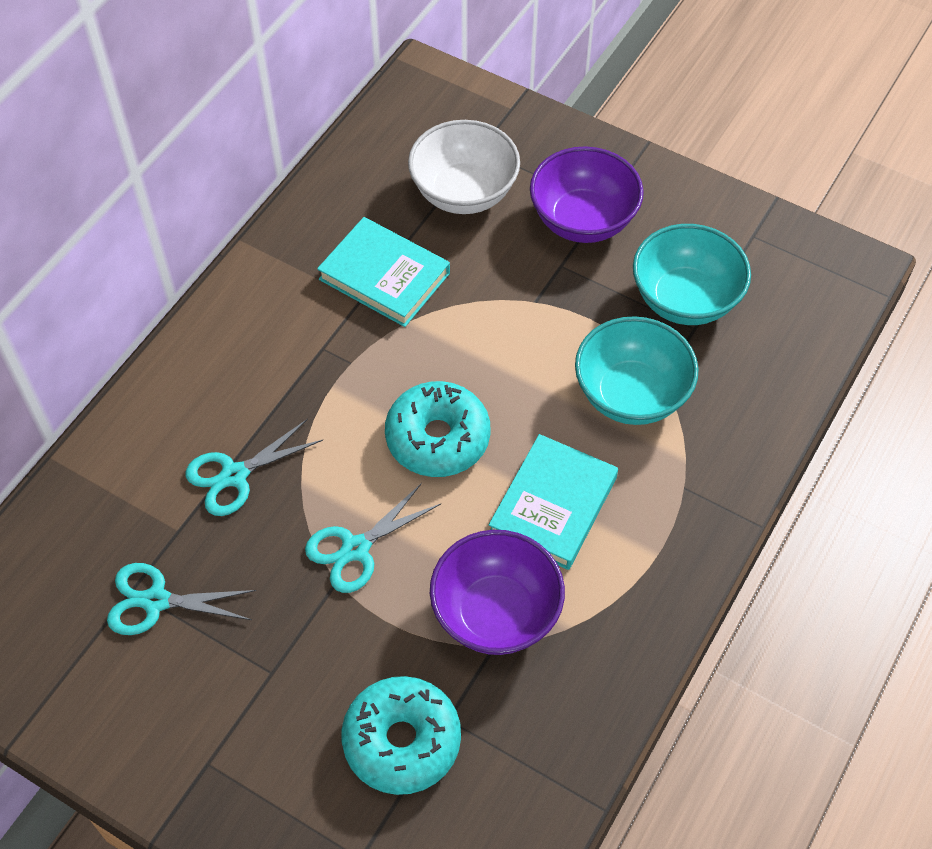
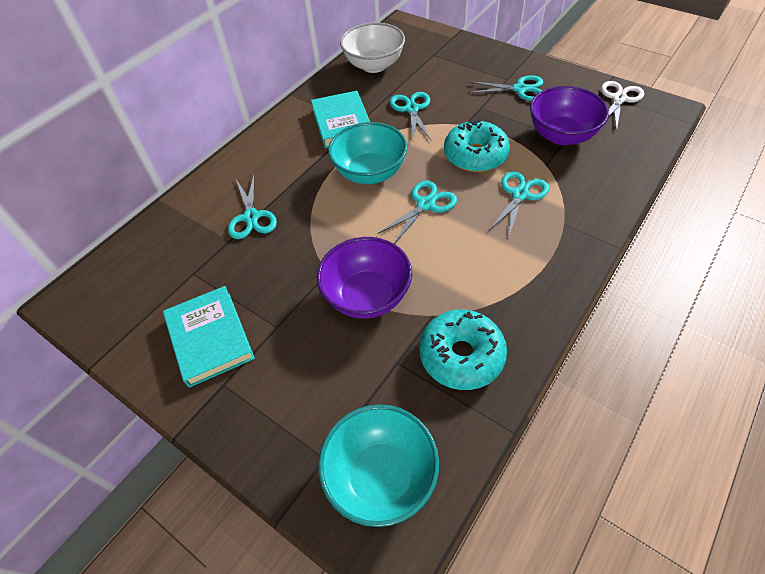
turquoise scissors: 3 -> 5
white scissors: 0 -> 1

